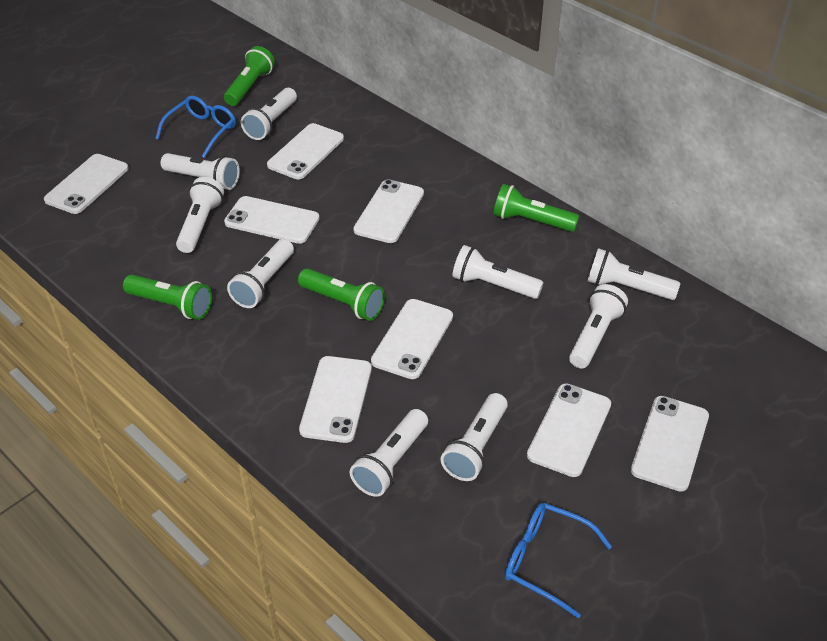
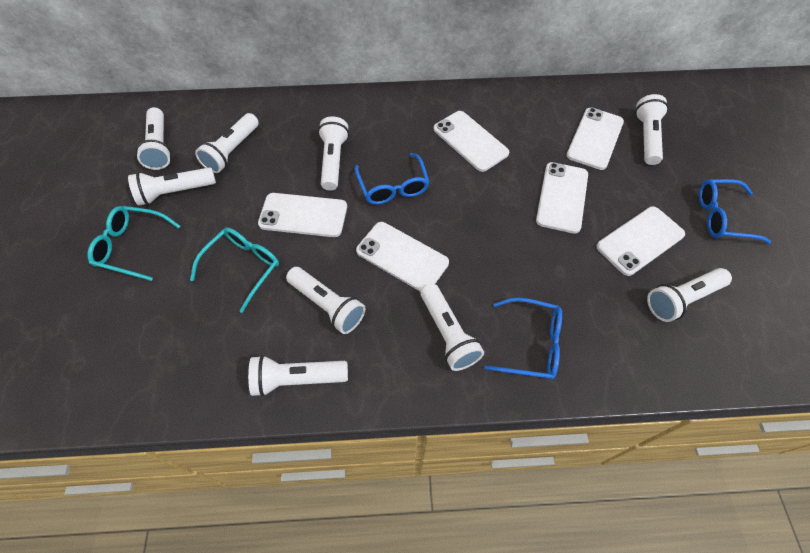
blue glasses: 2 -> 3
green flashlight: 4 -> 0
turquoise glasses: 0 -> 2
white phone: 8 -> 6

